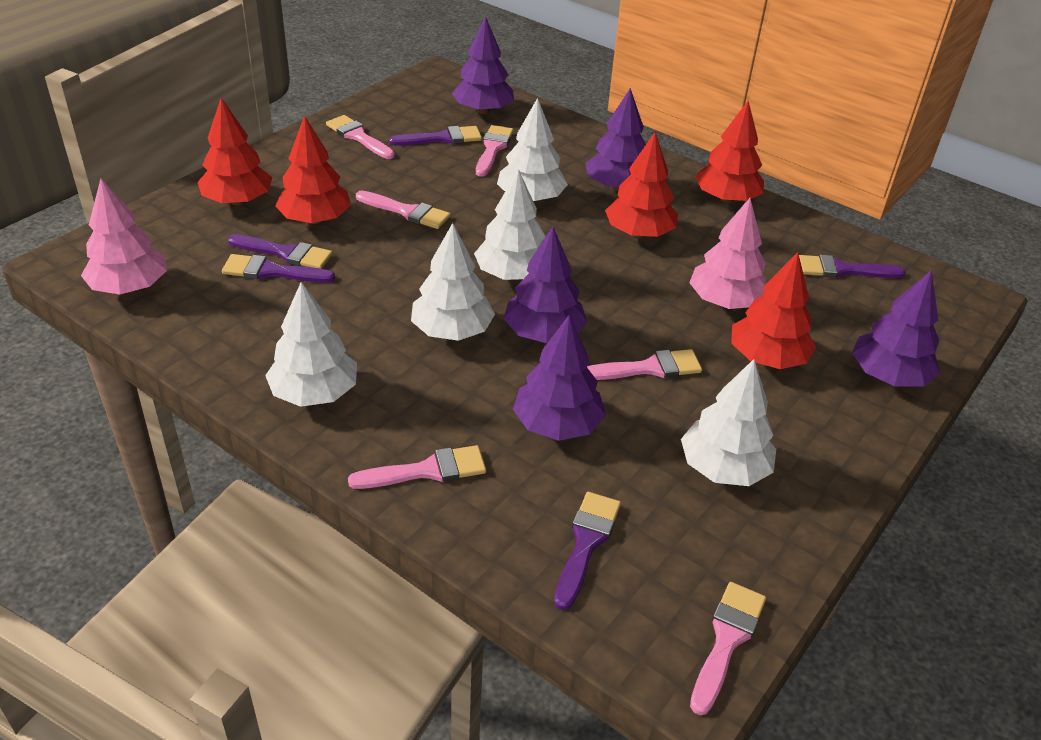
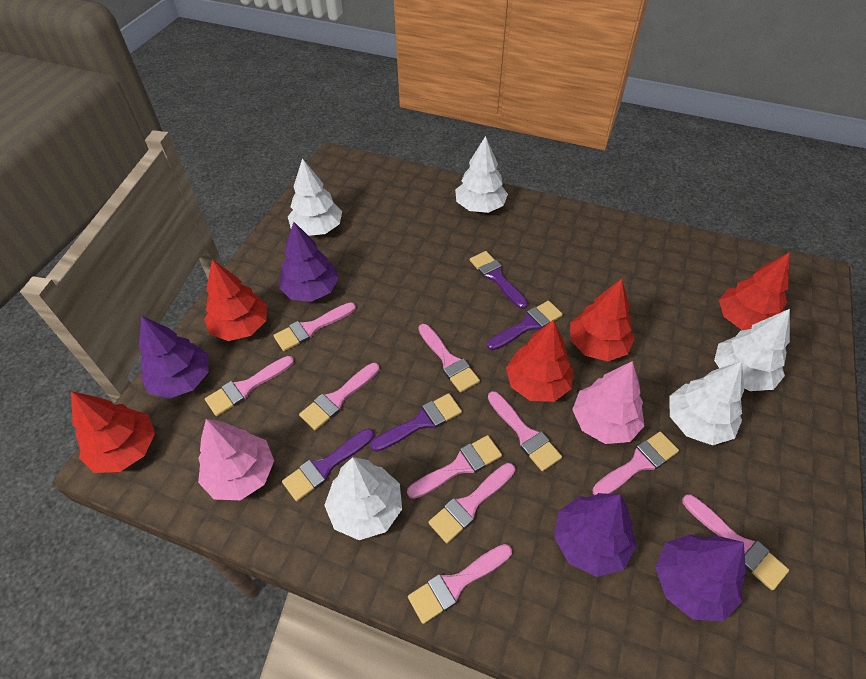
pink brush: 6 -> 10
purple brush: 5 -> 4
purple tree: 5 -> 4

